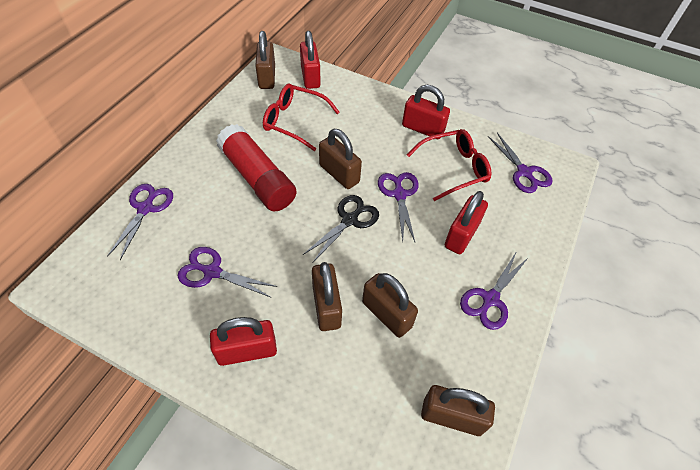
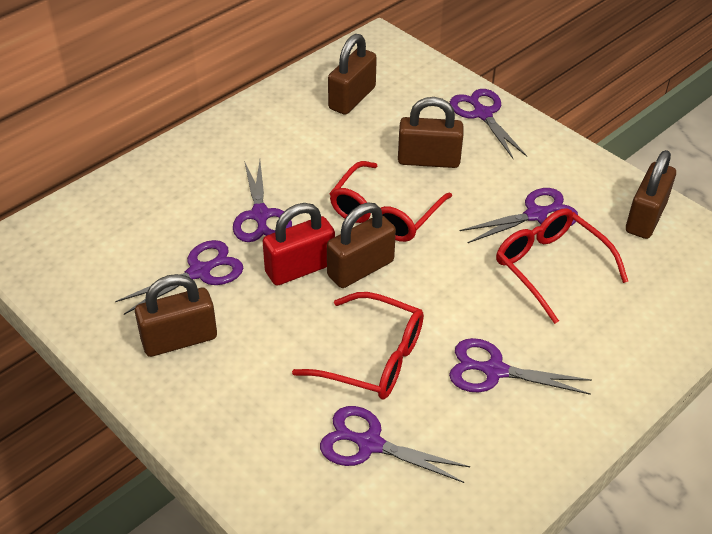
black scissors: 1 -> 0
purple scissors: 5 -> 6
red glasses: 2 -> 3
red glue stick: 1 -> 0
red padlock: 4 -> 1

